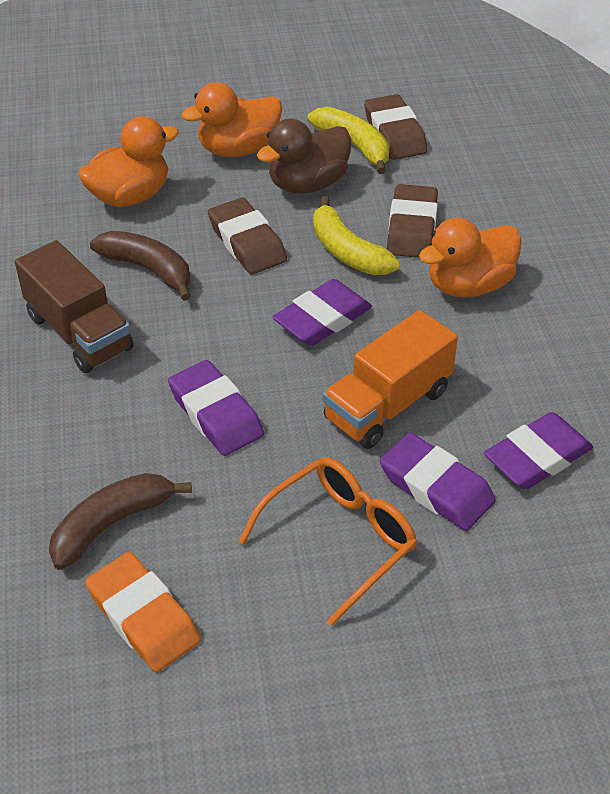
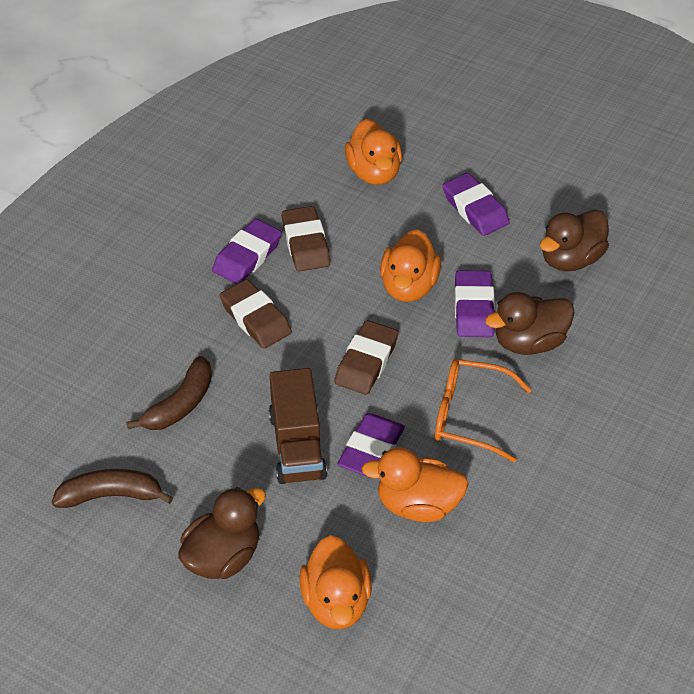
brown duck: 1 -> 3
orange duck: 3 -> 4
orange eraser: 1 -> 0
orange truck: 1 -> 0
yellow banana: 2 -> 0

